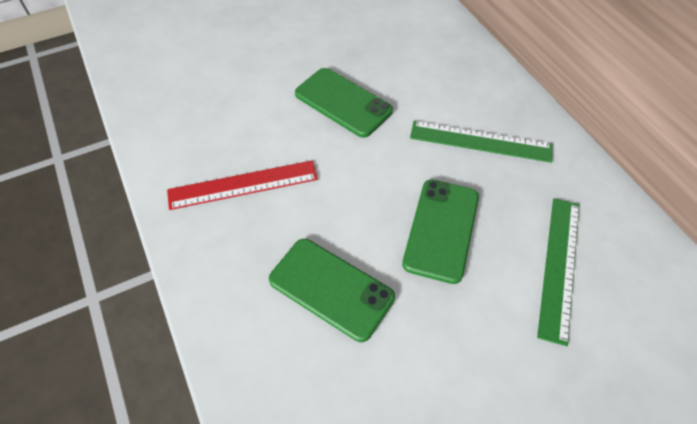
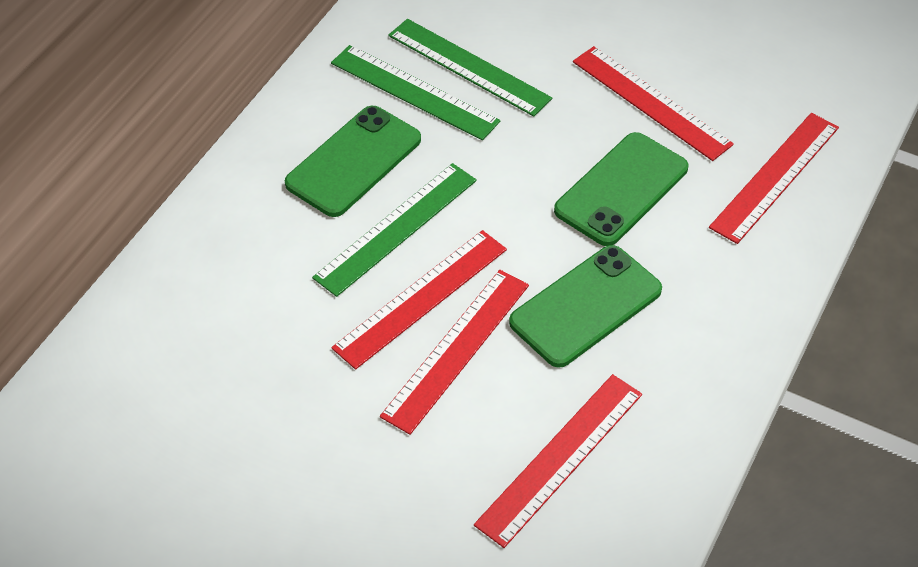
green ruler: 2 -> 3
red ruler: 1 -> 5

